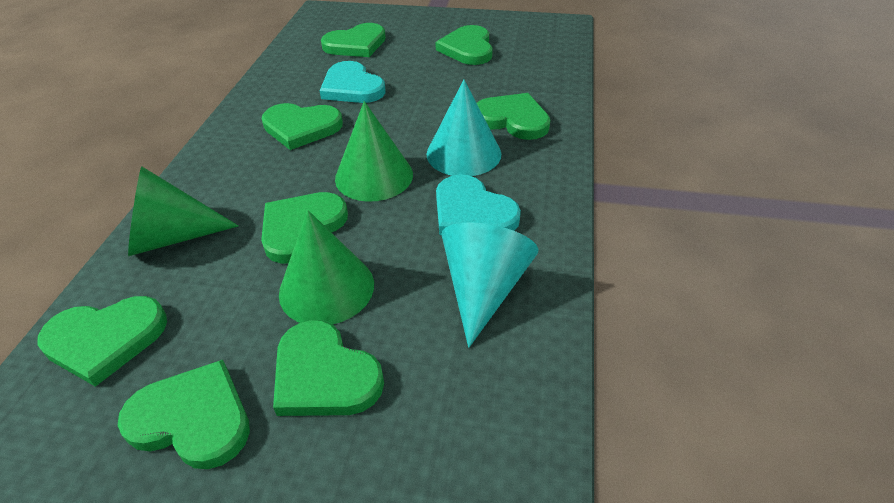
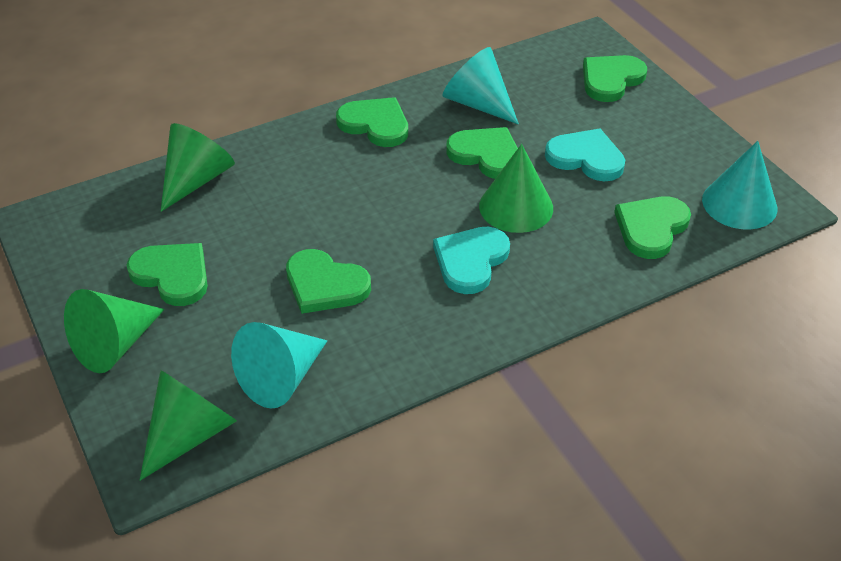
green cone: 3 -> 4
green heart: 8 -> 6
turquoise cone: 2 -> 3

